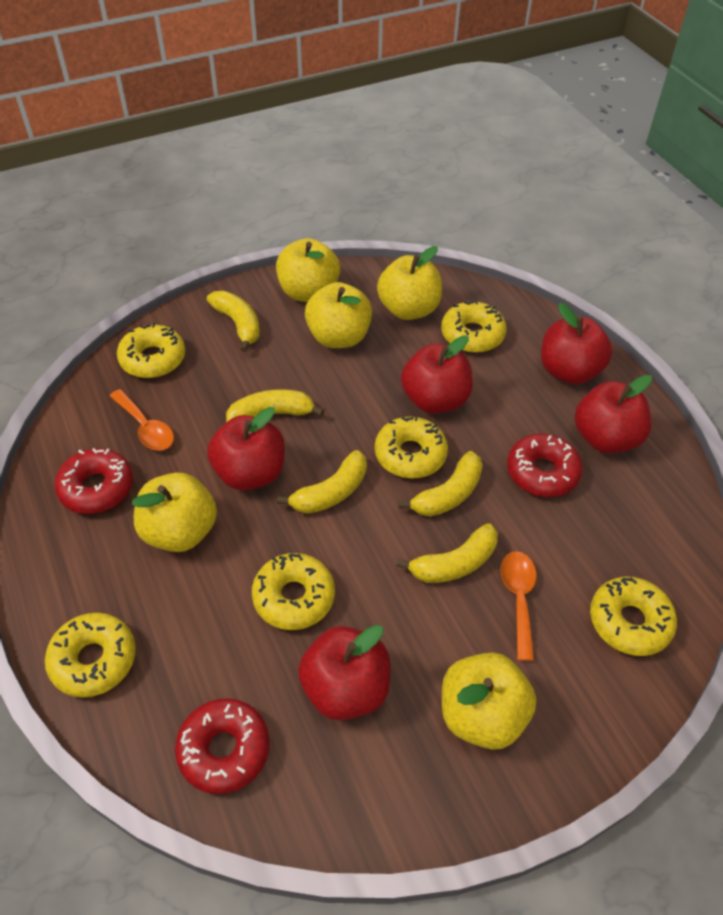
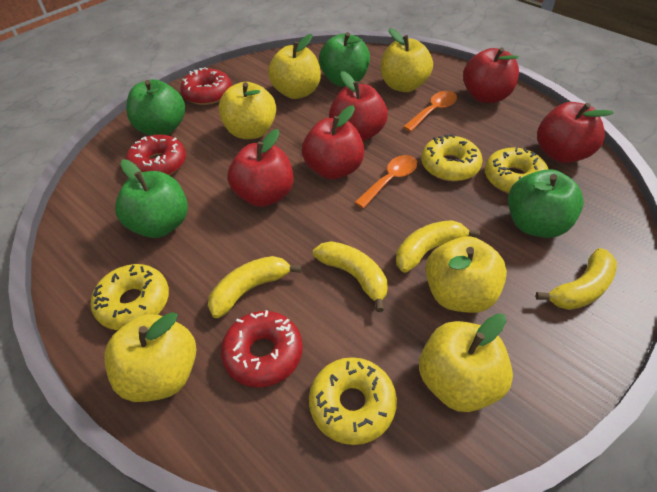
green apple: 0 -> 4
yellow apple: 5 -> 6
yellow banana: 5 -> 4
yellow donut: 6 -> 4

